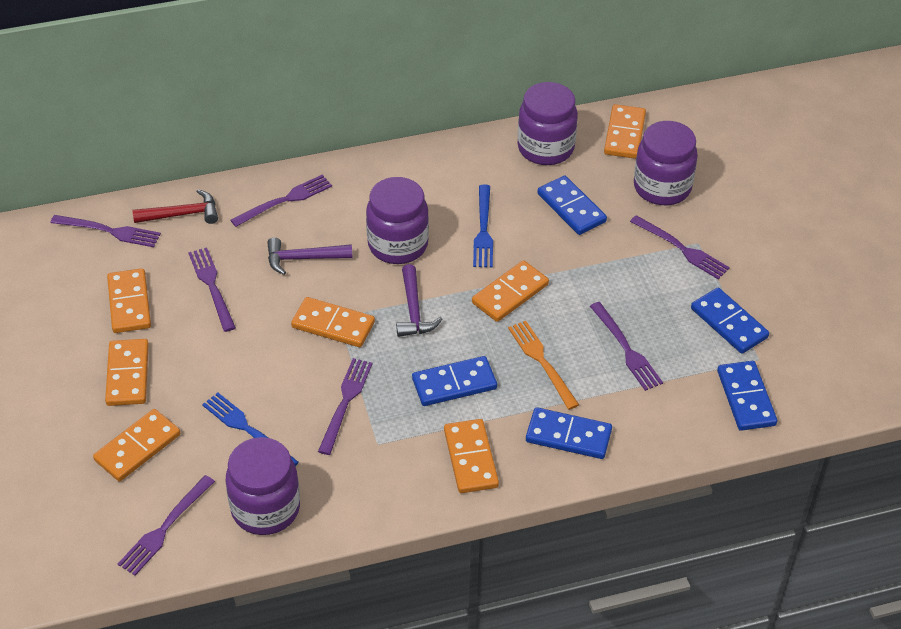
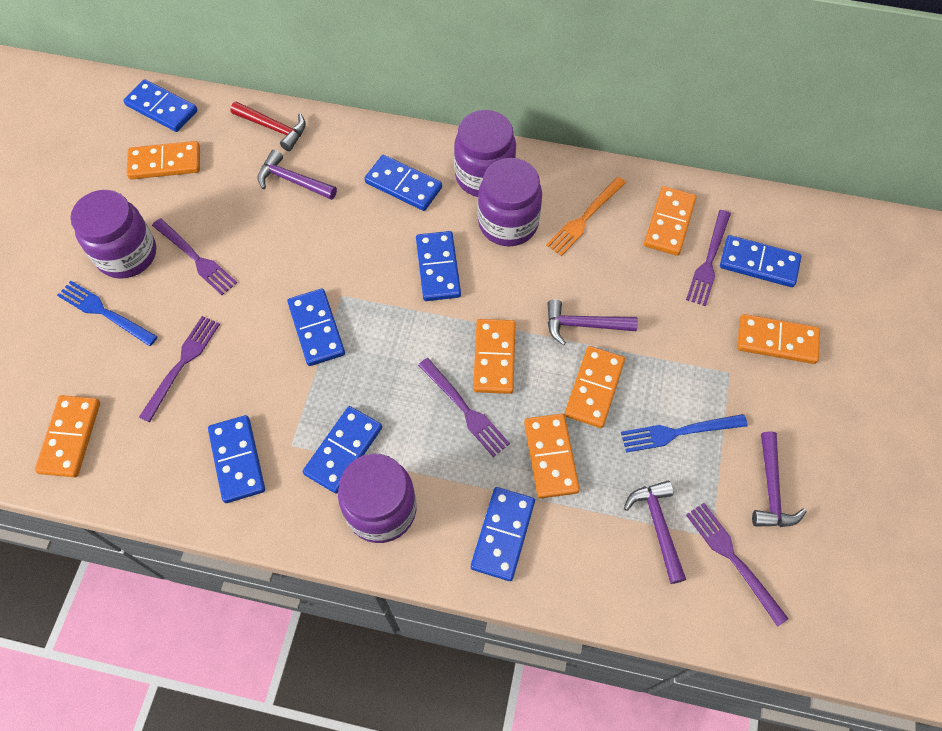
blue domino: 5 -> 8
purple fork: 7 -> 5
purple hammer: 2 -> 4

